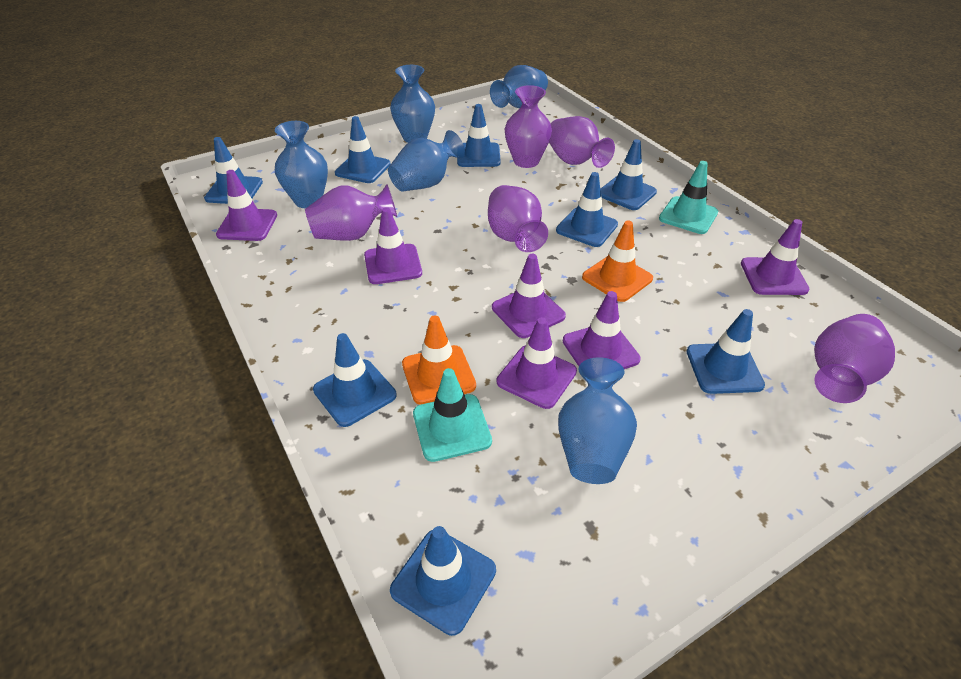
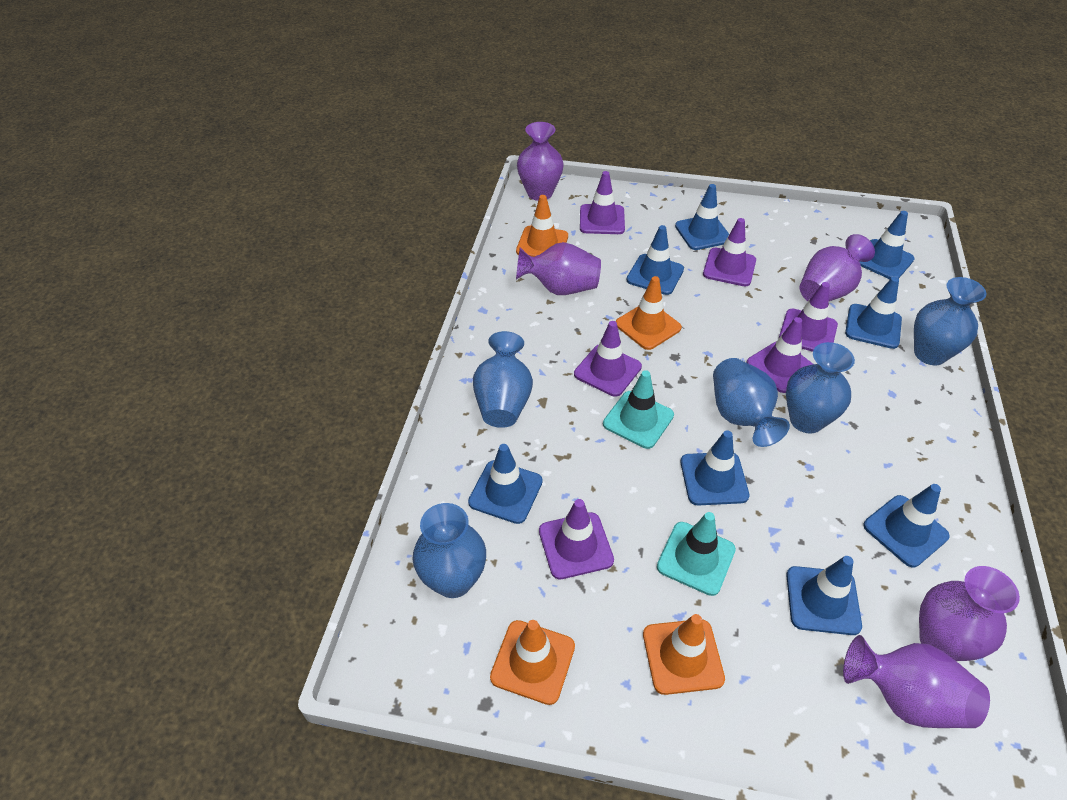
orange traffic cone: 2 -> 4

